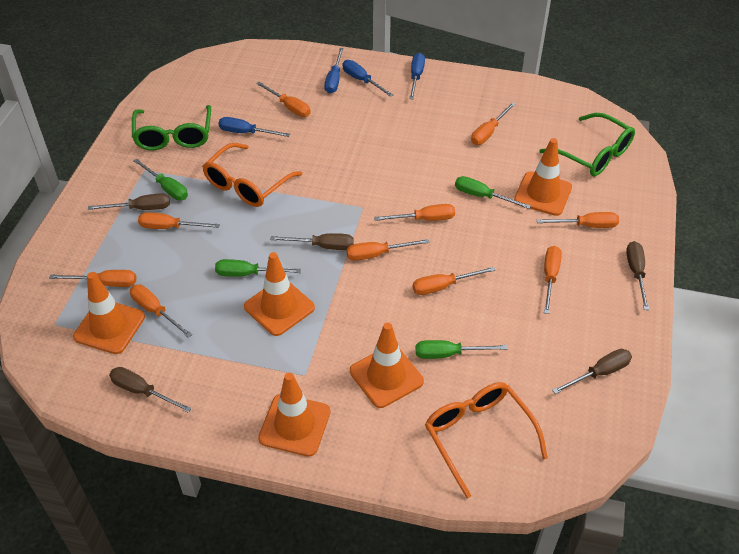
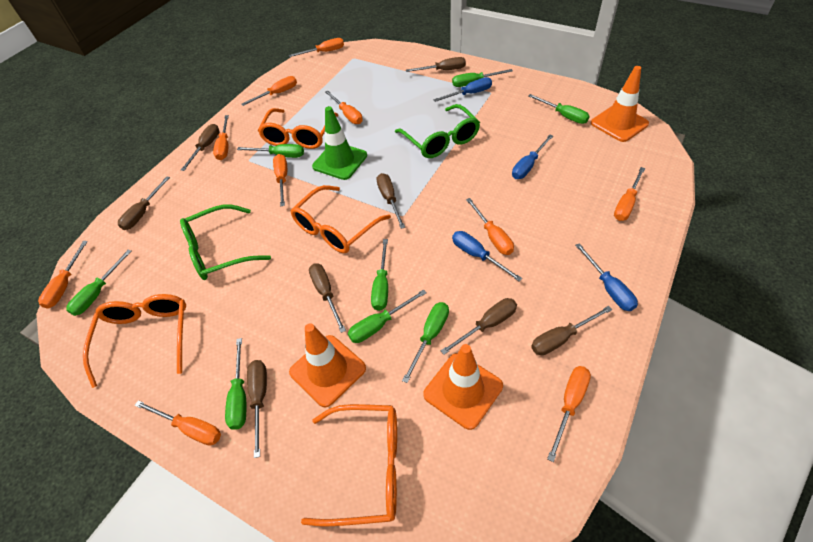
brown screwdriver: 5 -> 8
green screwdriver: 4 -> 8
green traffic cone: 0 -> 1
orange glasses: 2 -> 4
orange traffic cone: 5 -> 3

